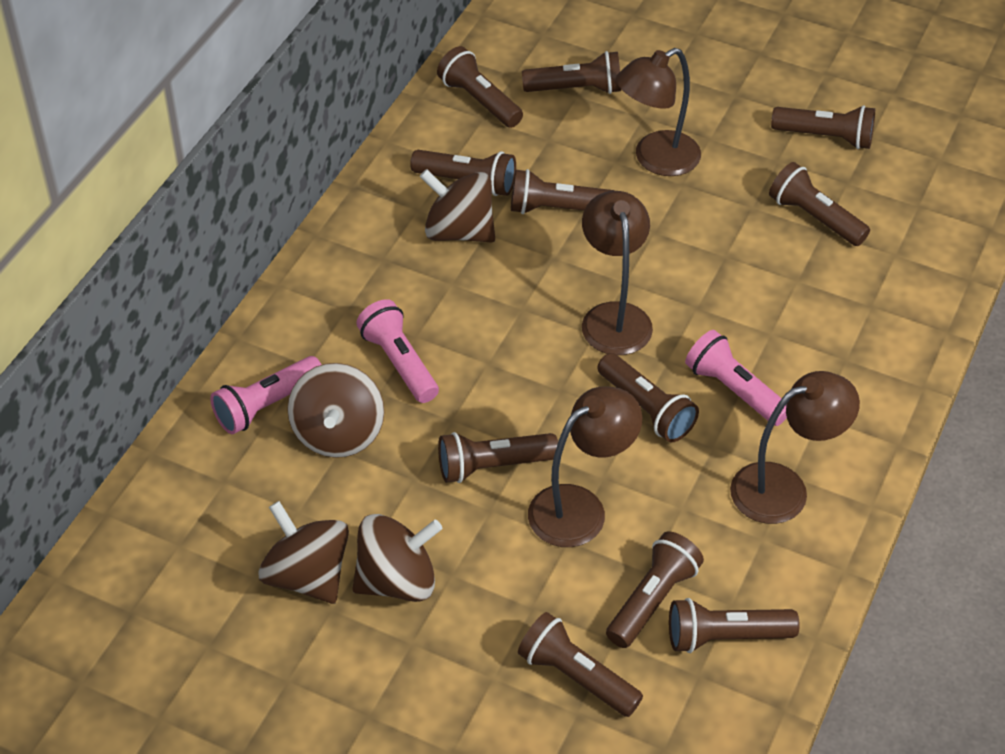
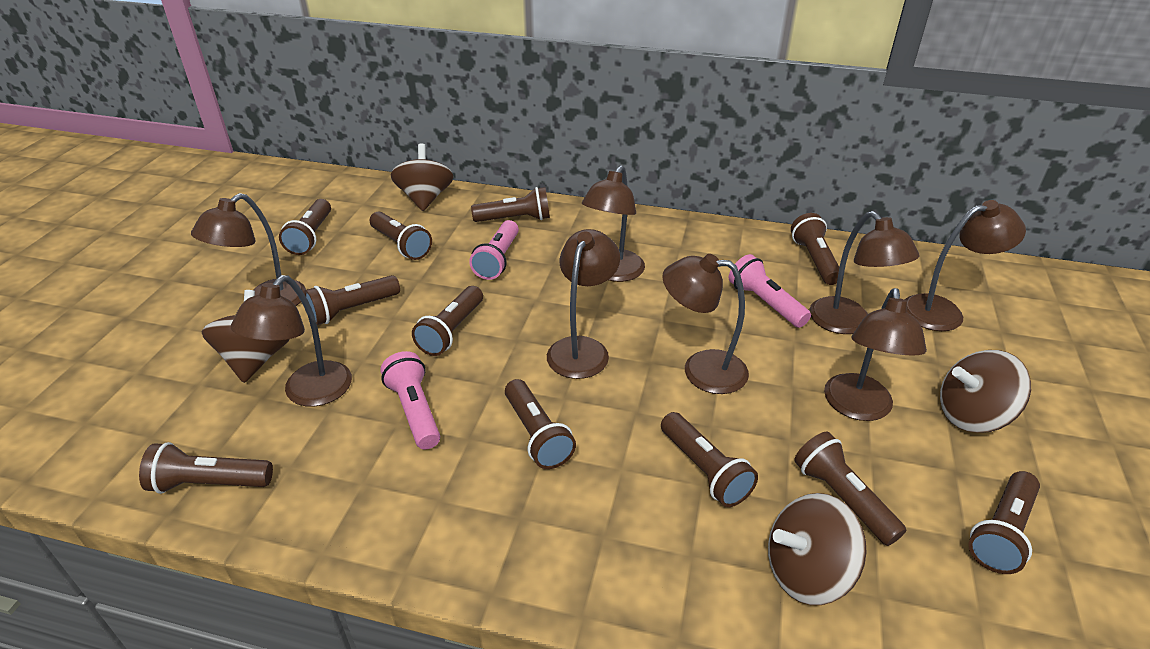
brown lamp: 4 -> 8

